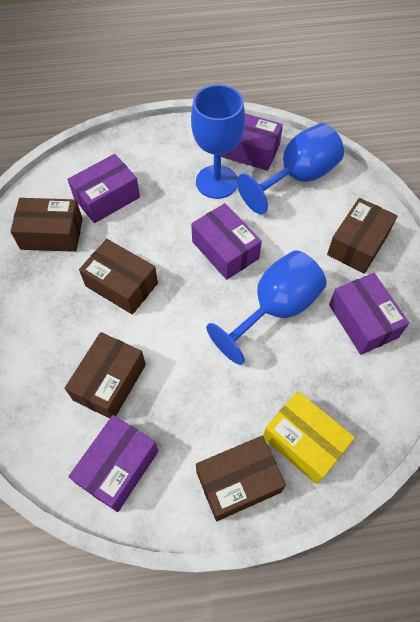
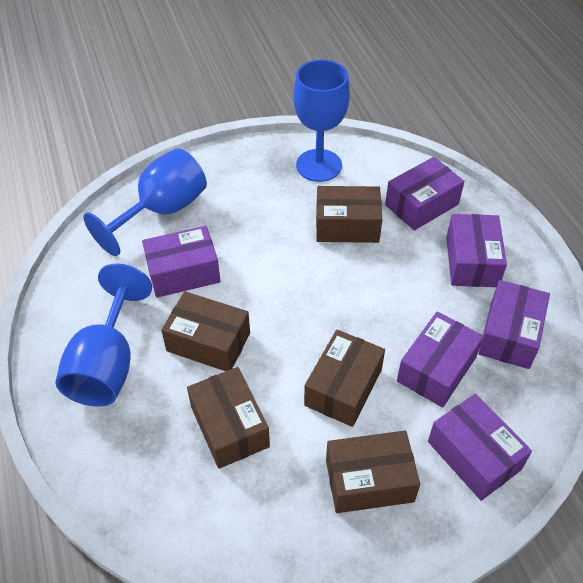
purple box: 5 -> 6
yellow box: 1 -> 0

